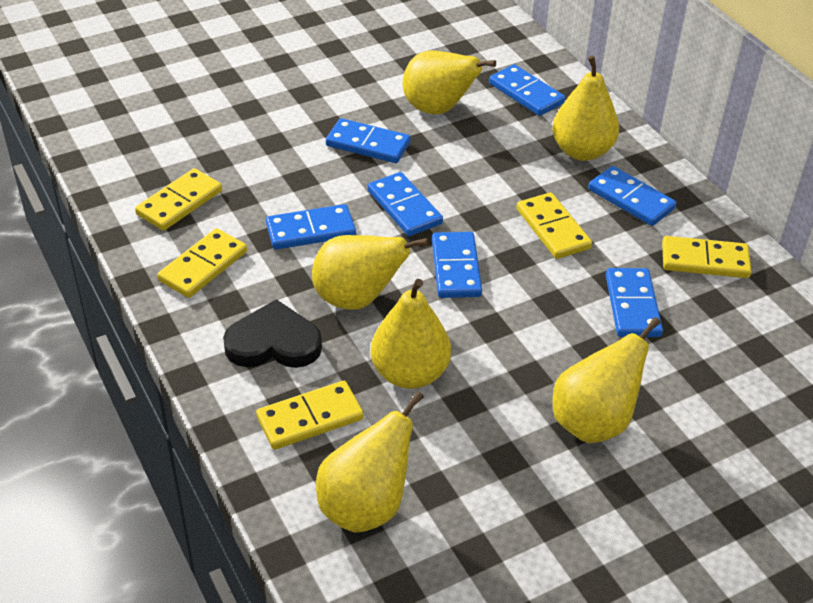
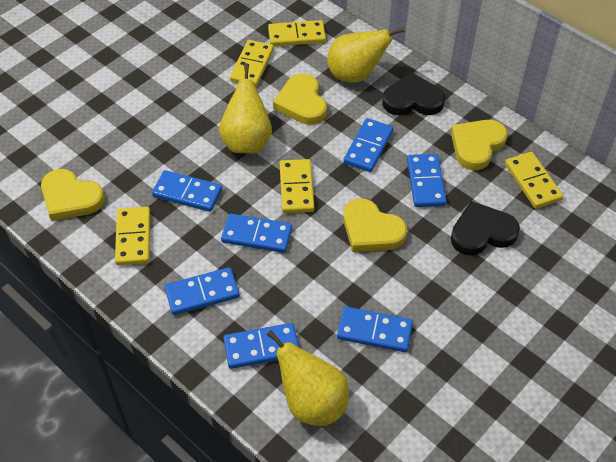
black heart: 1 -> 2
yellow heart: 0 -> 4
yellow pear: 6 -> 3

